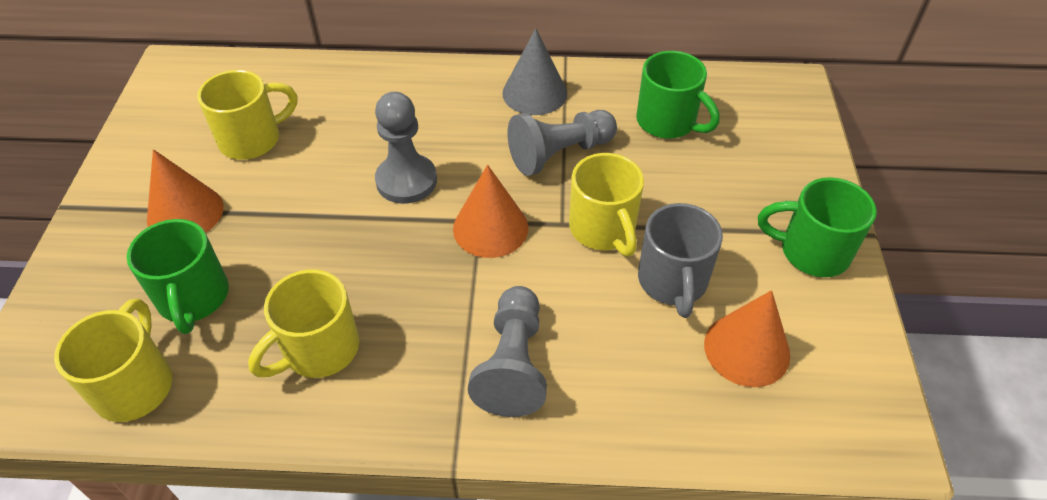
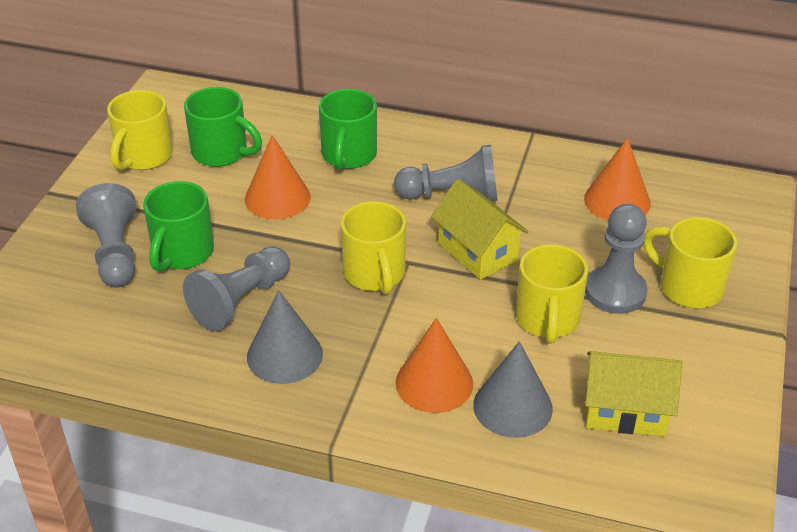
grey cone: 1 -> 2
grey mug: 1 -> 0
grey pawn: 3 -> 4
yellow house: 0 -> 2

